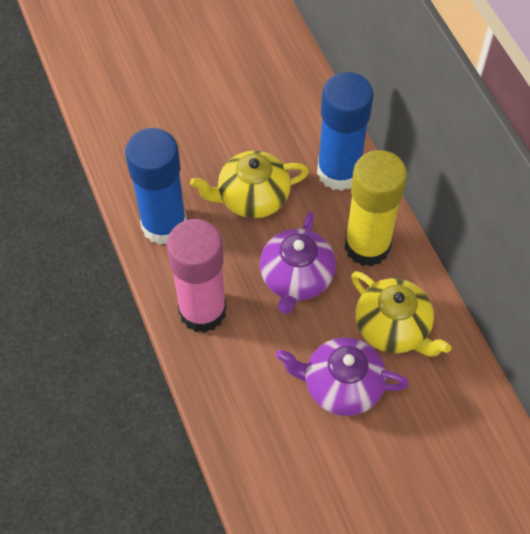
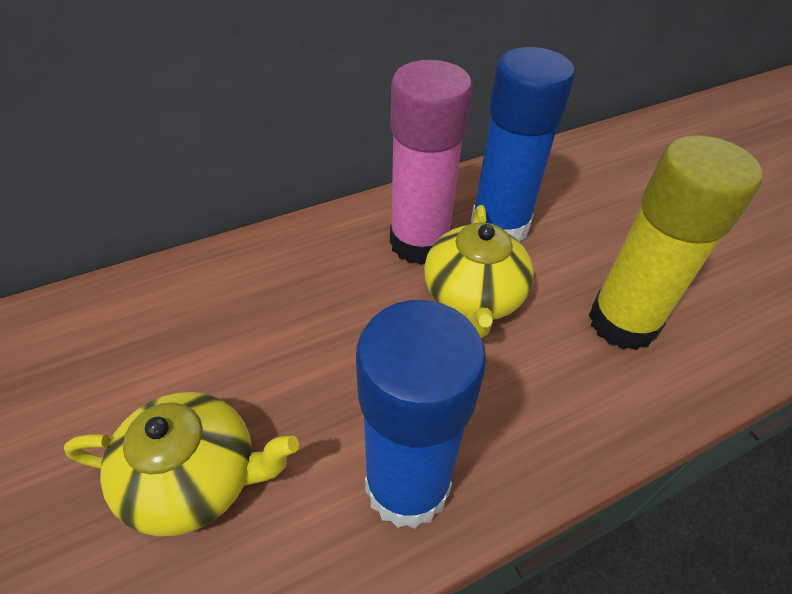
purple teapot: 2 -> 0

